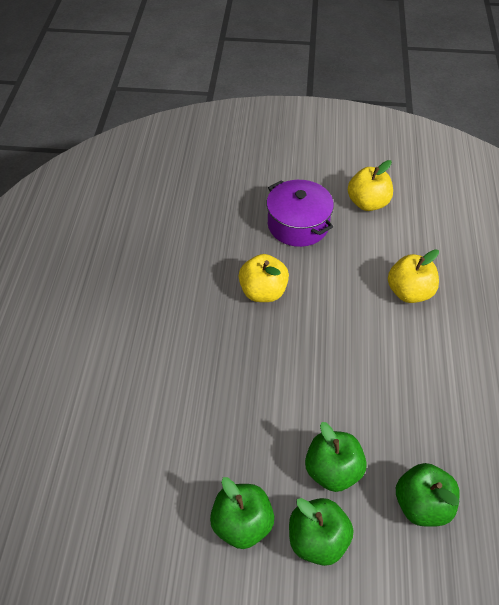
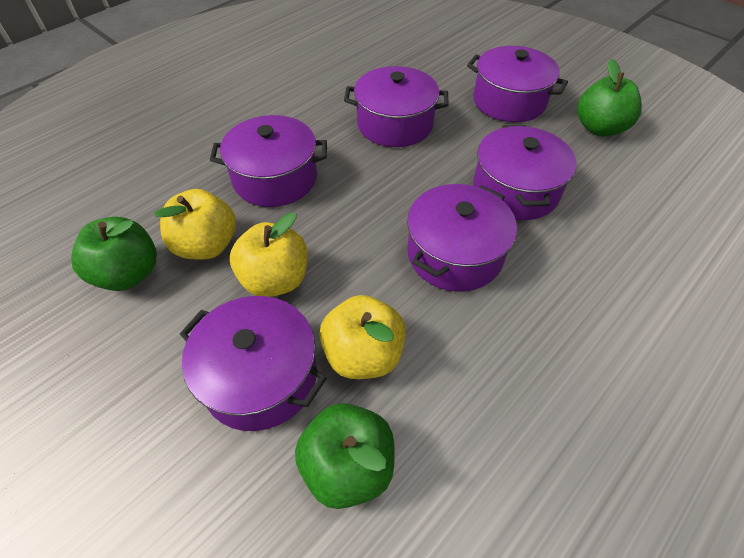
green apple: 4 -> 3
purple pot: 1 -> 6

